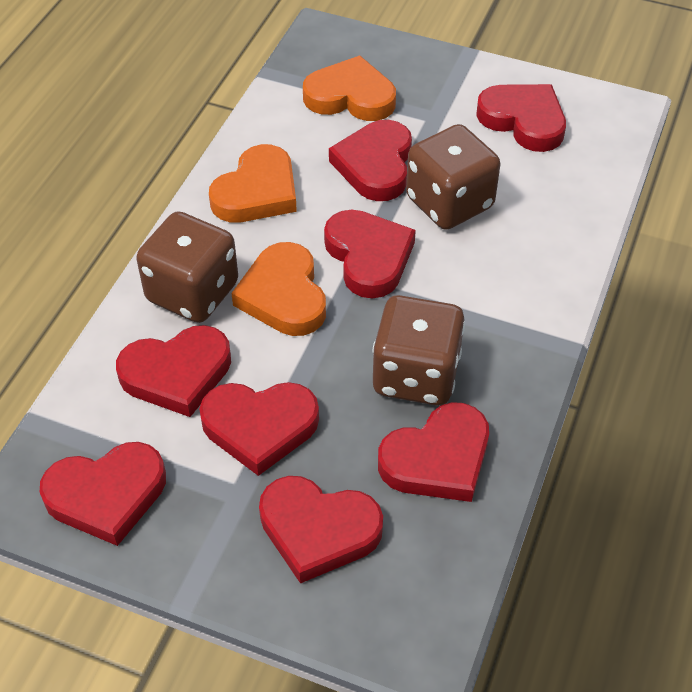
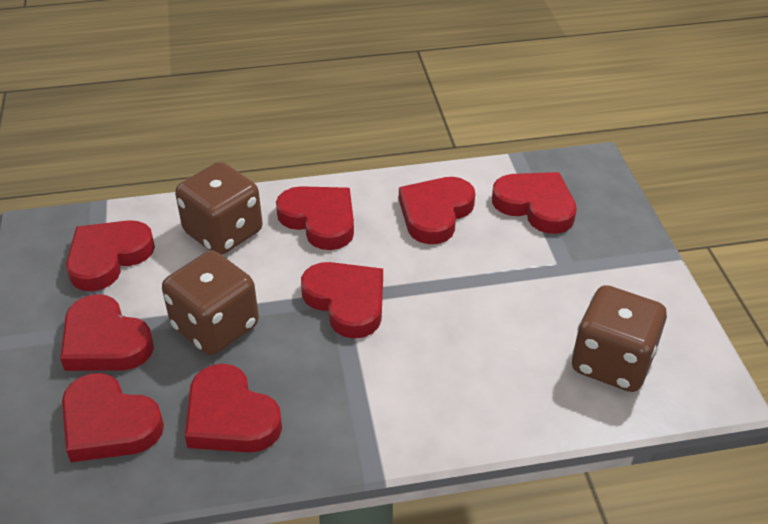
orange heart: 3 -> 0

